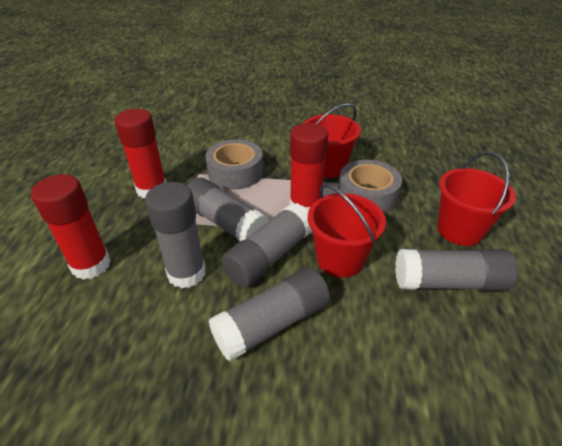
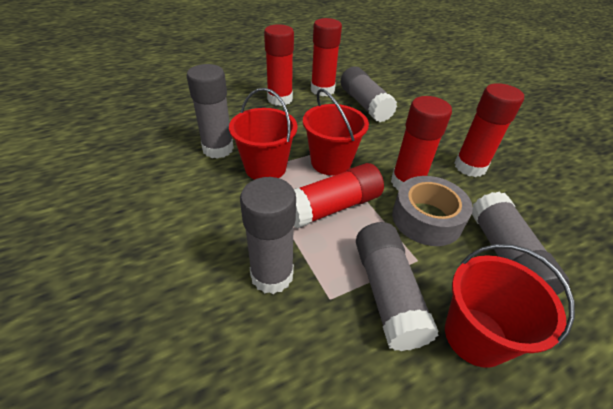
grey tape: 2 -> 1
red glue stick: 3 -> 5

